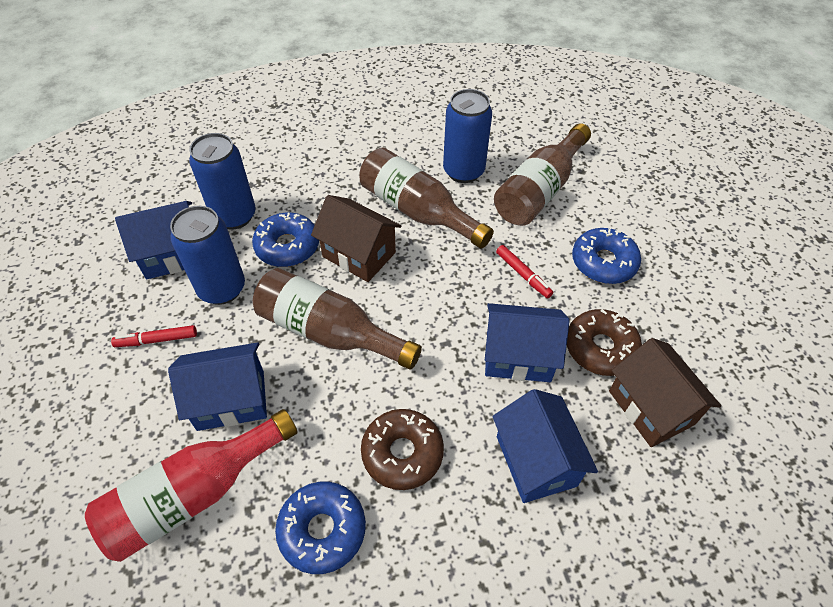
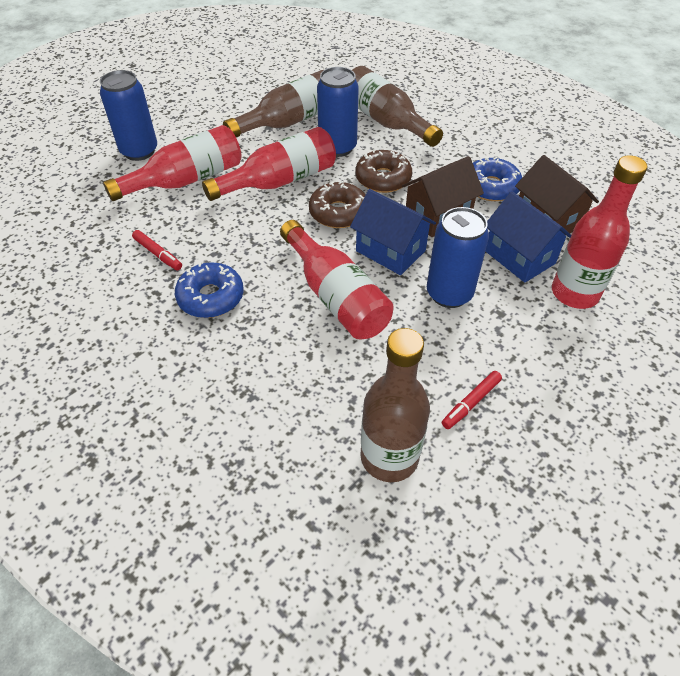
blue donut: 3 -> 2
blue house: 4 -> 2
red bottle: 1 -> 4

